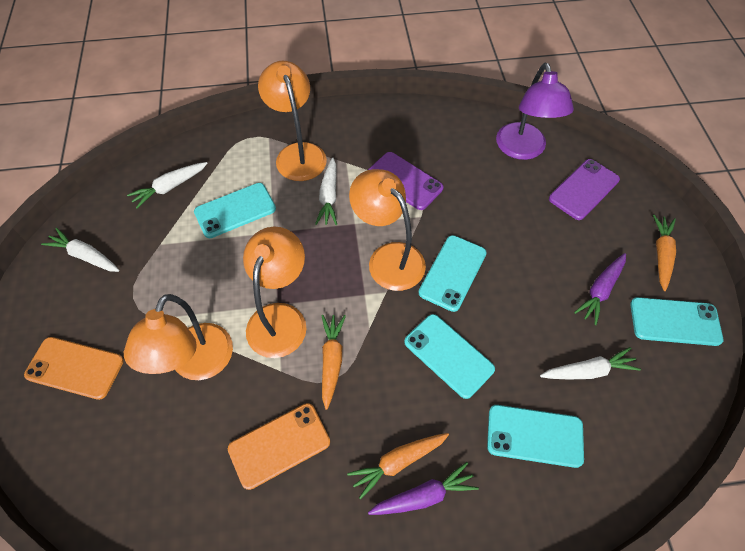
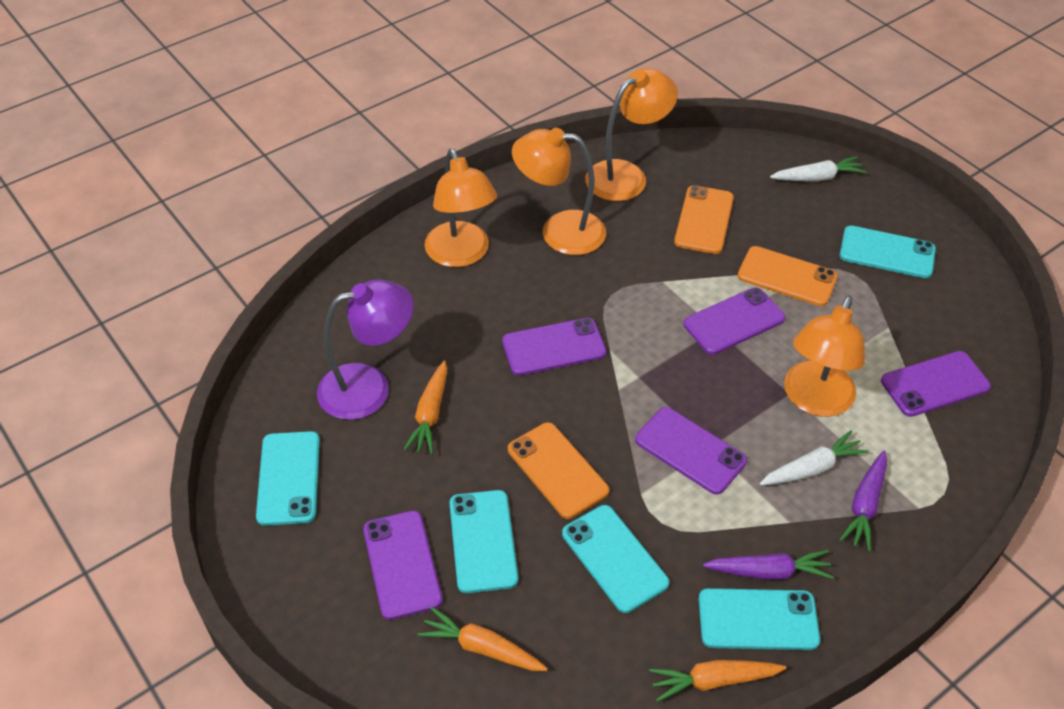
orange phone: 2 -> 3
purple phone: 2 -> 5
white carrot: 4 -> 2

